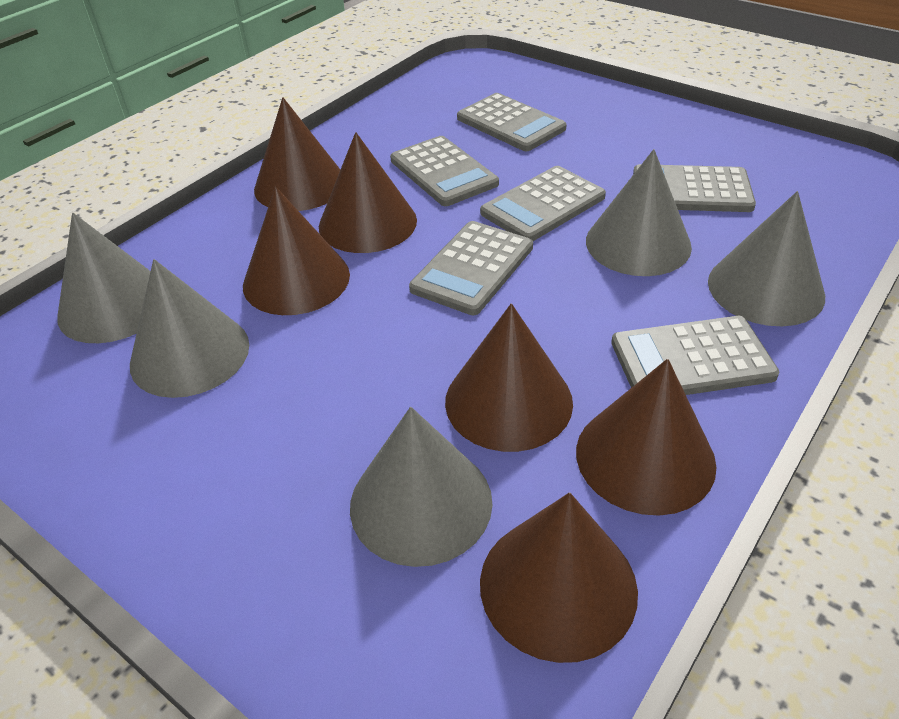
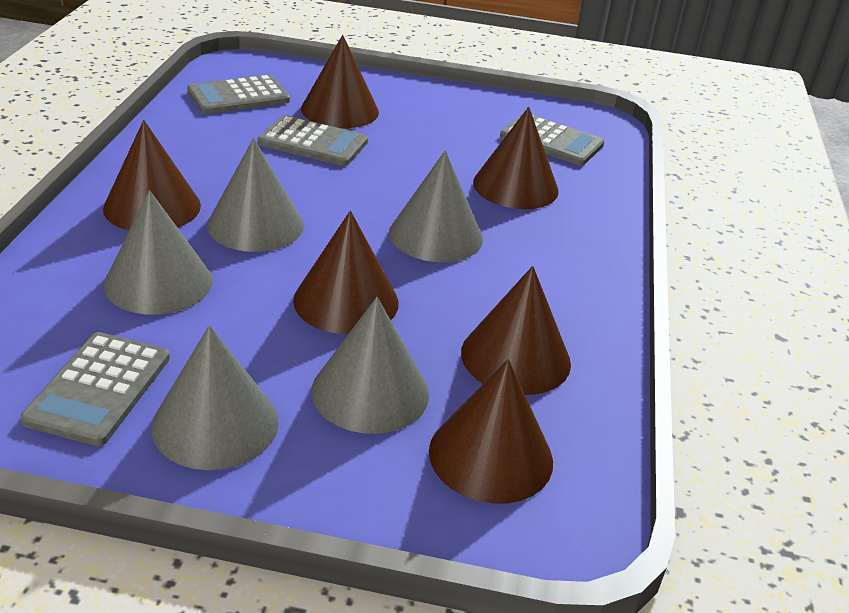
grey calculator: 6 -> 4

